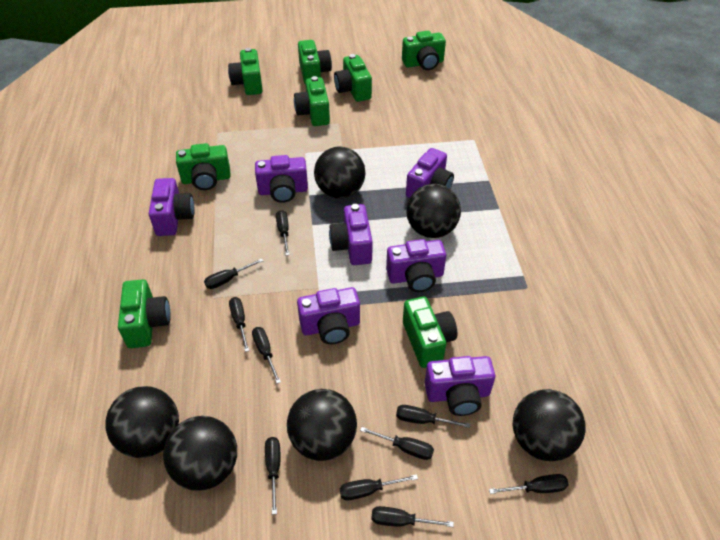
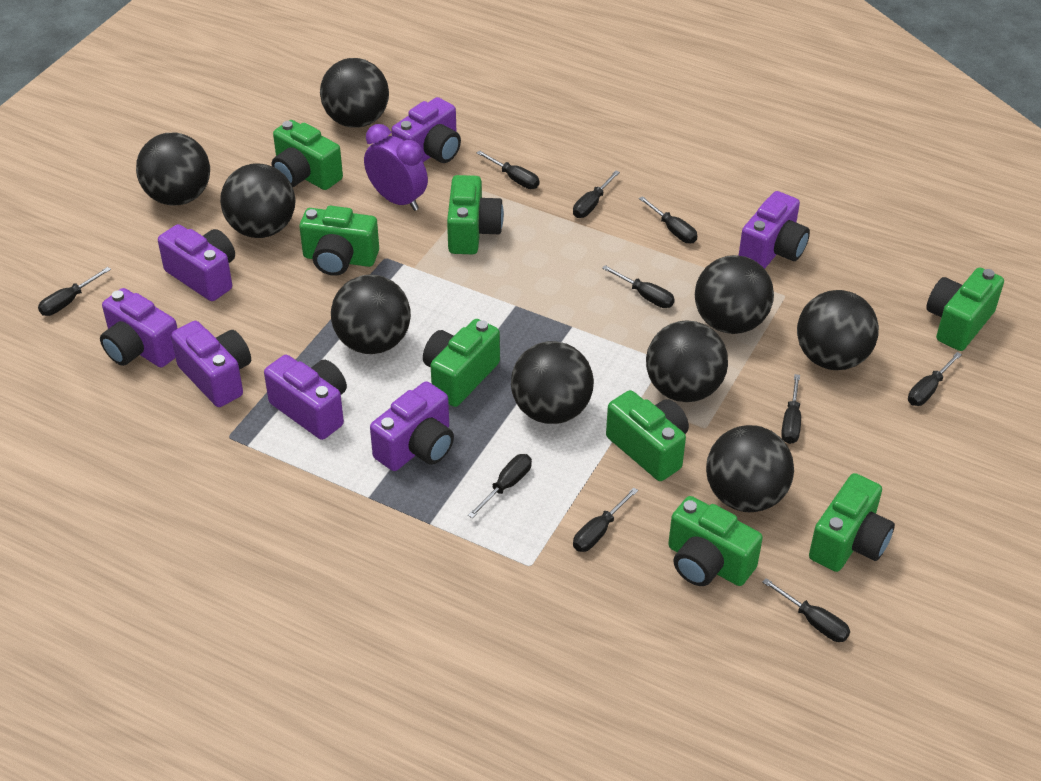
black ball: 6 -> 9
purple clock: 0 -> 1

